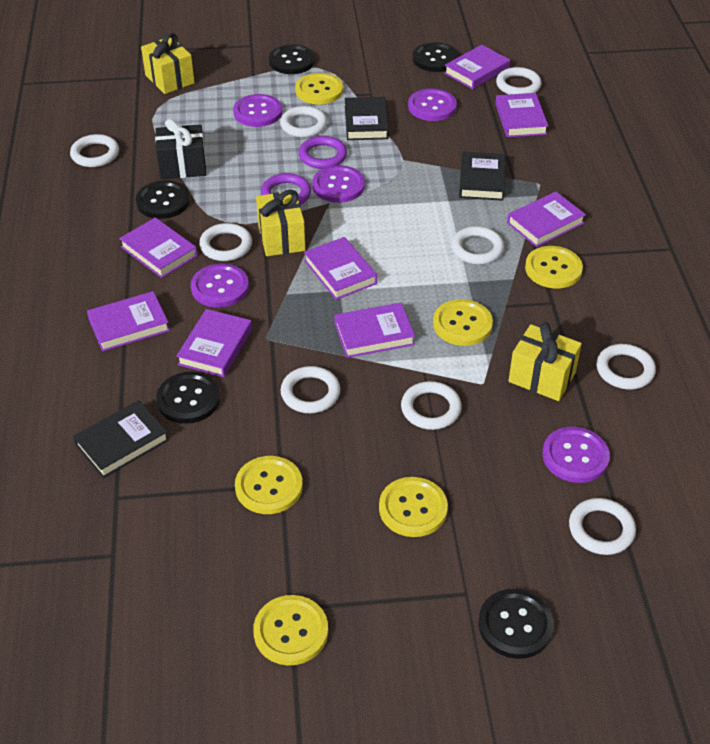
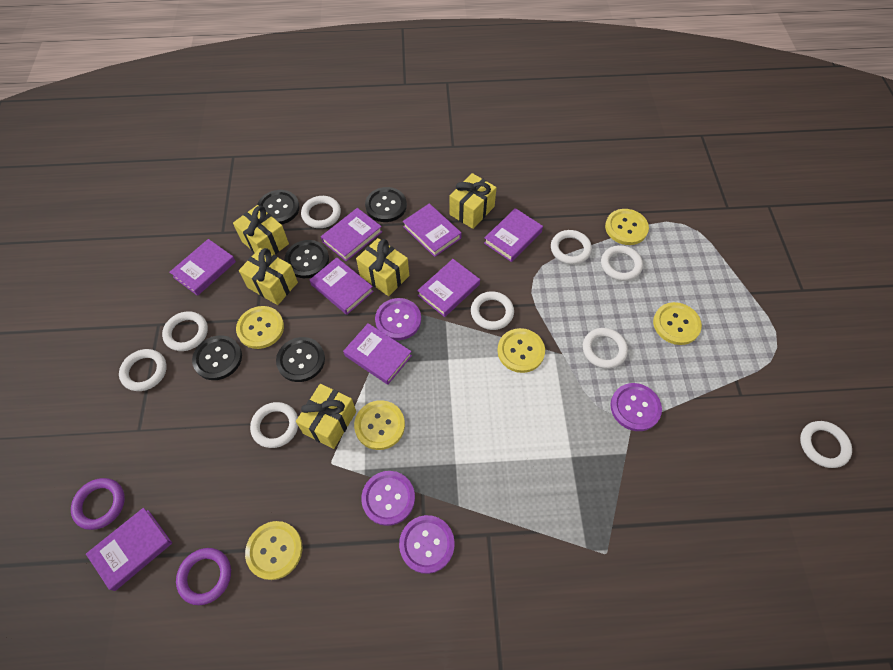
black book: 3 -> 0
black gift: 1 -> 0
purple button: 5 -> 4
yellow gift: 3 -> 5

